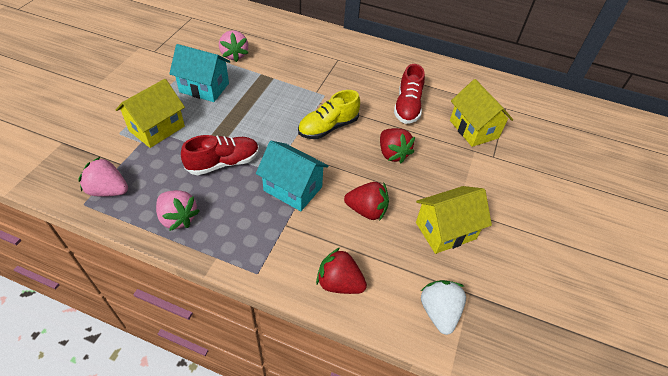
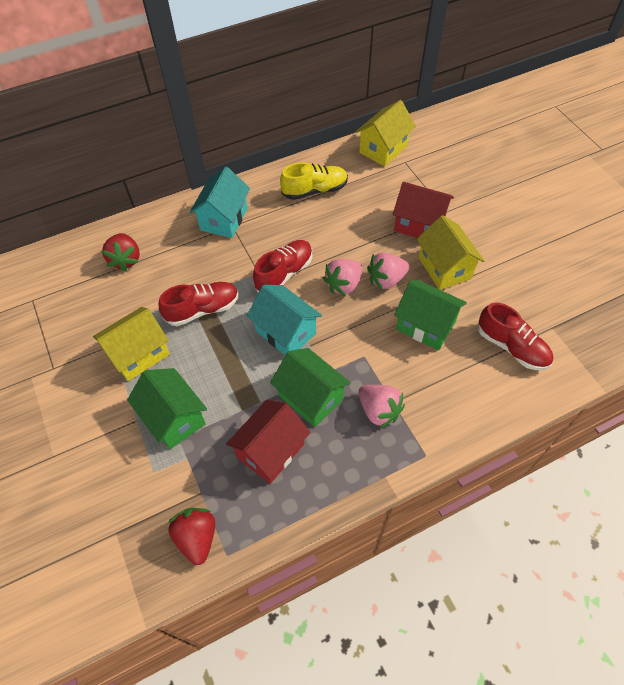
green house: 0 -> 3
red house: 0 -> 2
red shoe: 2 -> 3
red strawberry: 3 -> 2
white strawberry: 1 -> 0

